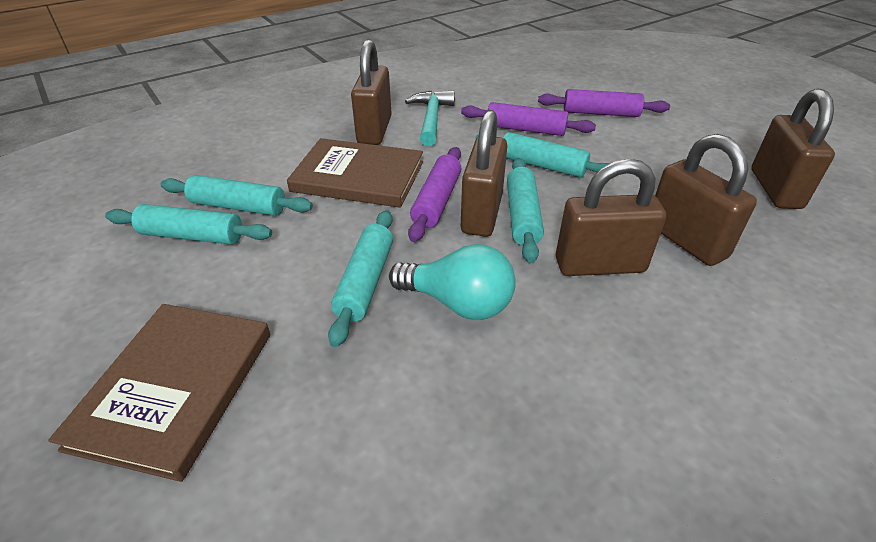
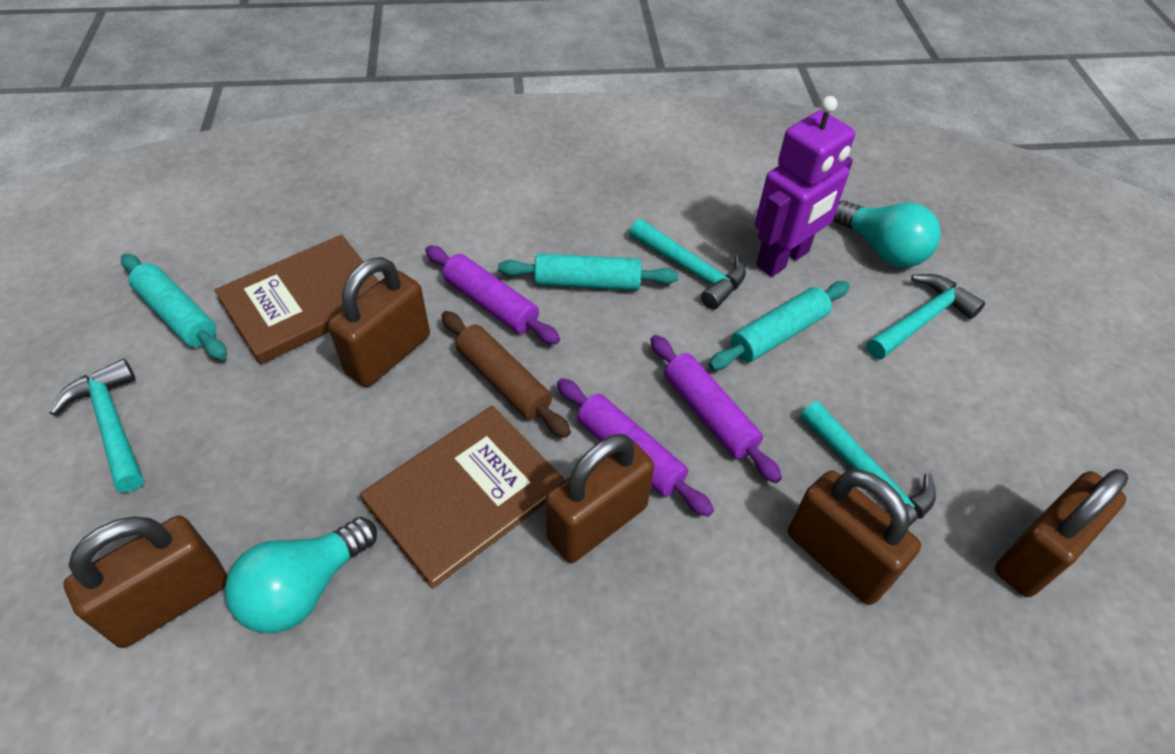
brown rolling pin: 0 -> 1
purple robot: 0 -> 1
turquoise hammer: 1 -> 4
turquoise light bulb: 1 -> 2
turquoise rolling pin: 5 -> 3

